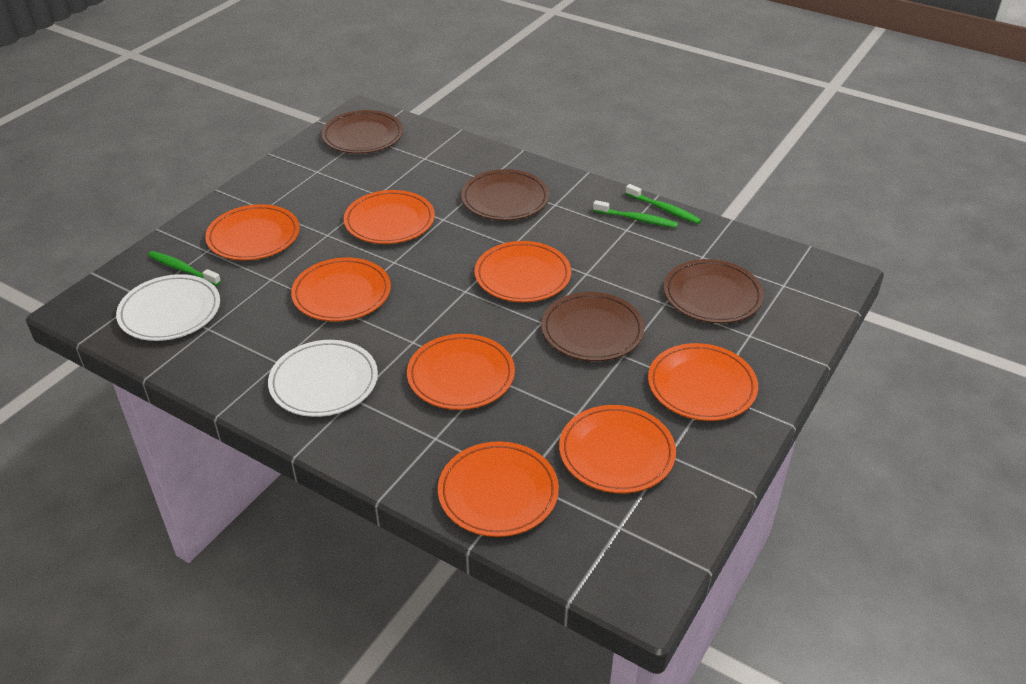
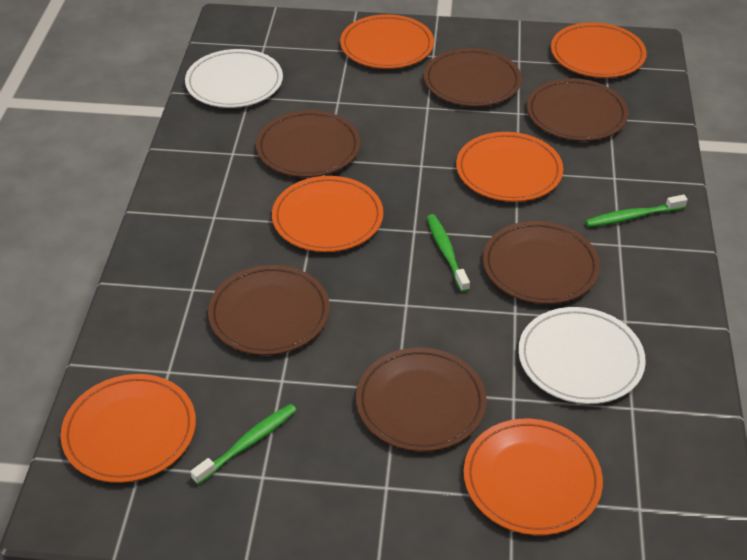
brown plate: 4 -> 6
orange plate: 8 -> 6

